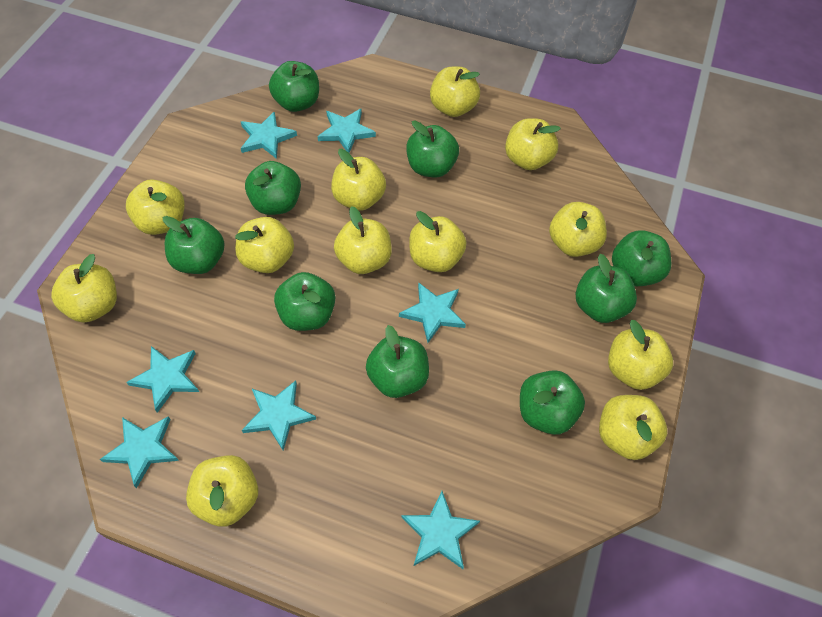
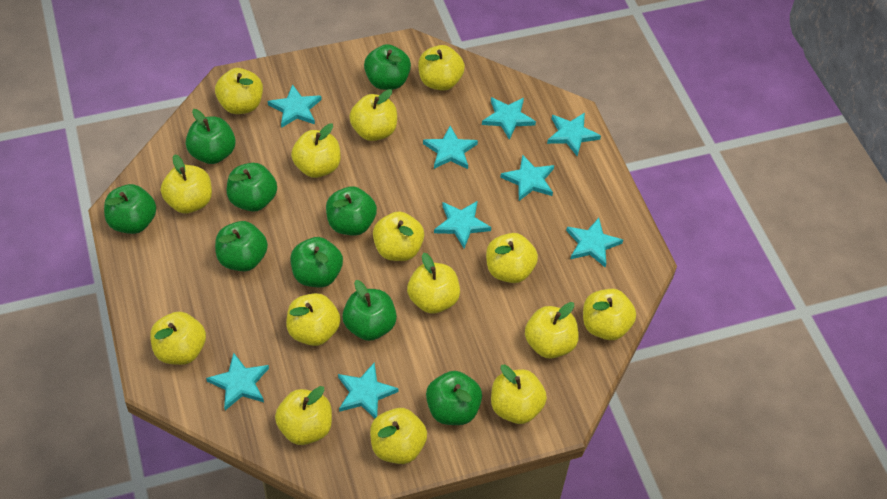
turquoise star: 7 -> 9
yellow apple: 12 -> 15

